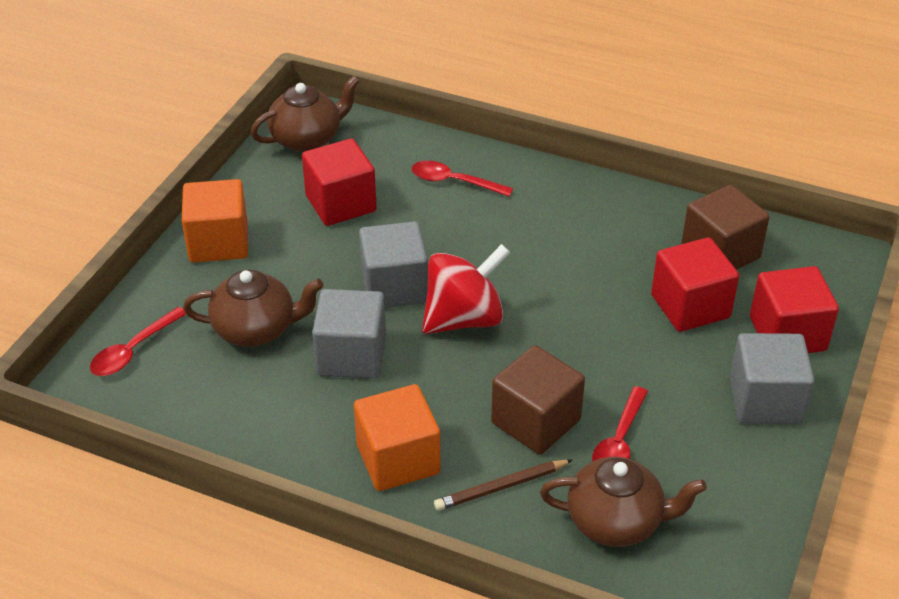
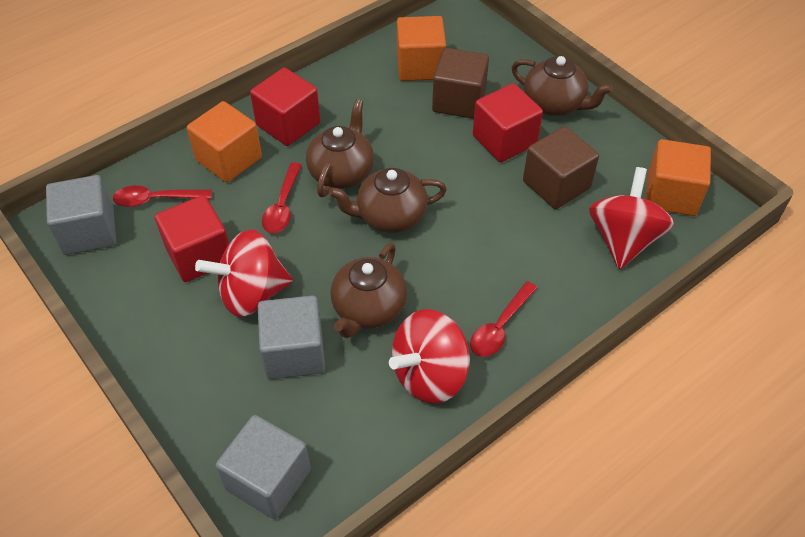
brown pencil: 1 -> 0
brown teapot: 3 -> 4
orange cube: 2 -> 3
red spinning top: 1 -> 3

